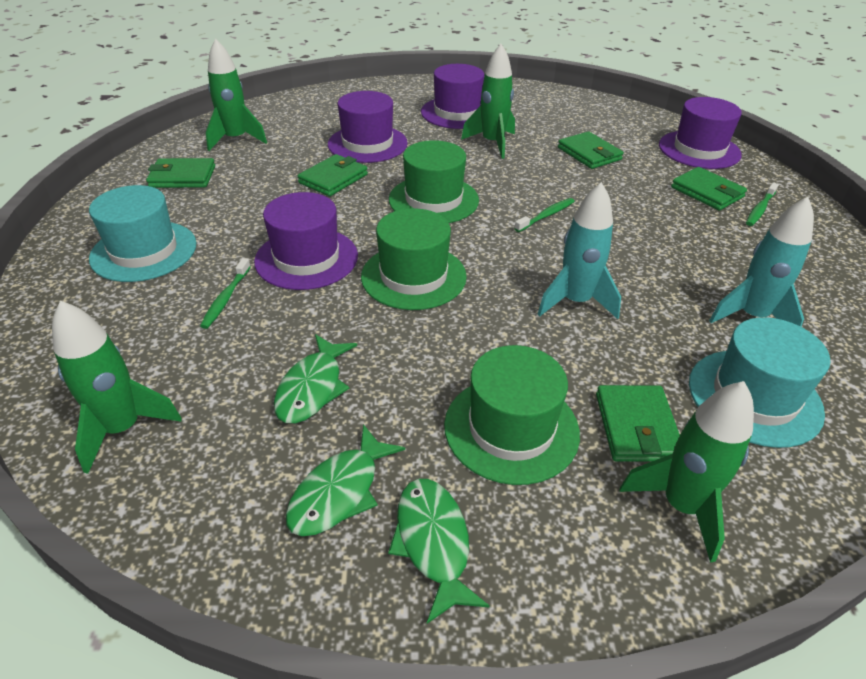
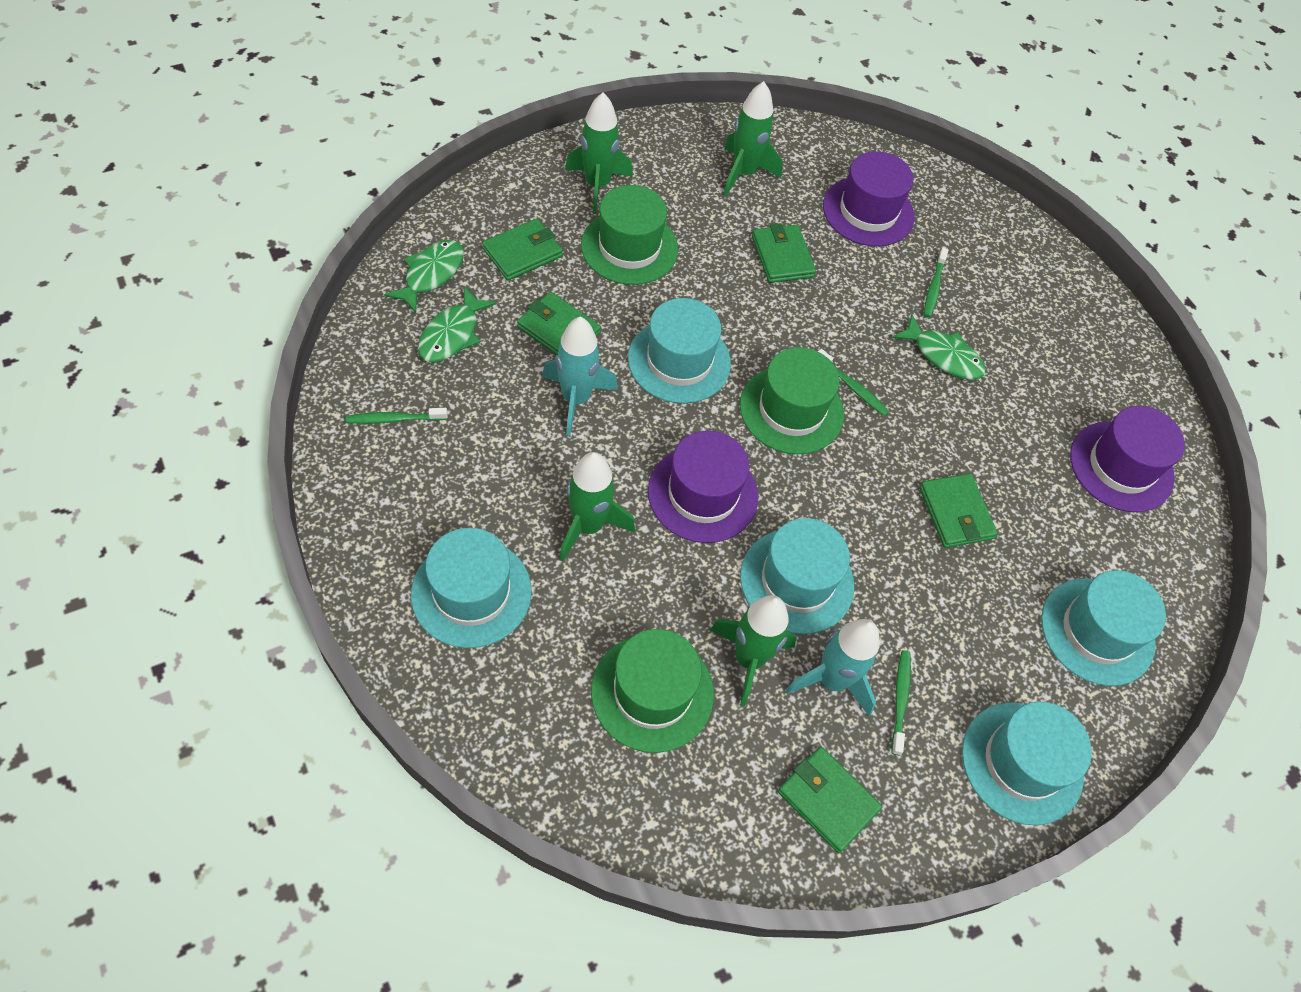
green toothbrush: 3 -> 4
purple hat: 4 -> 3
turquoise hat: 2 -> 5

